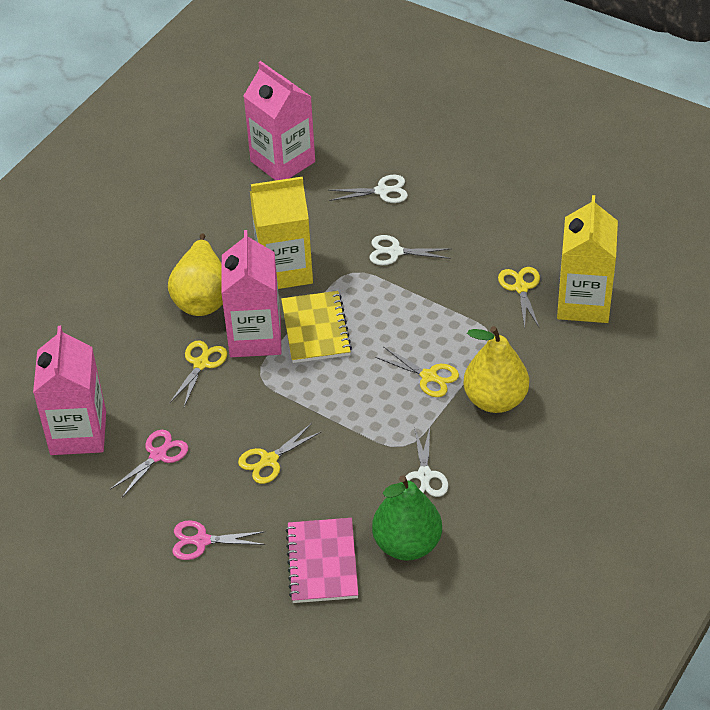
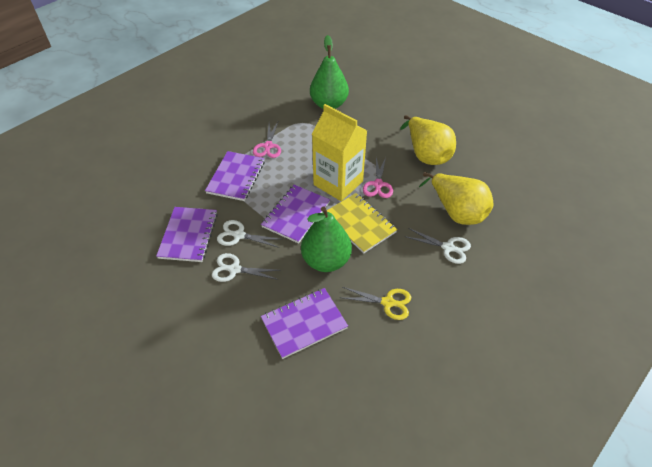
green pear: 1 -> 2
pink carton: 3 -> 0
pink notebook: 1 -> 0
purple notebook: 0 -> 4
yellow carton: 2 -> 1
yellow scissors: 4 -> 1

